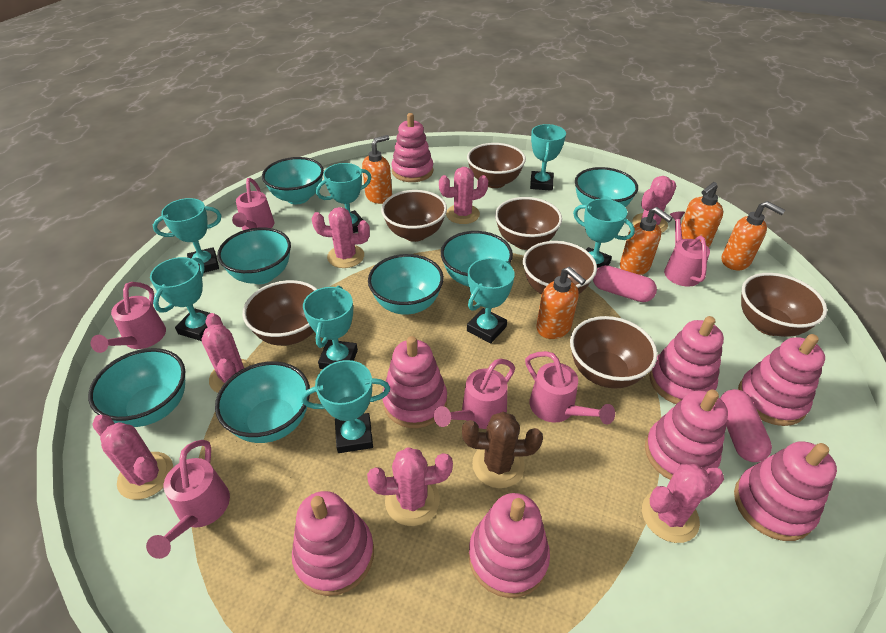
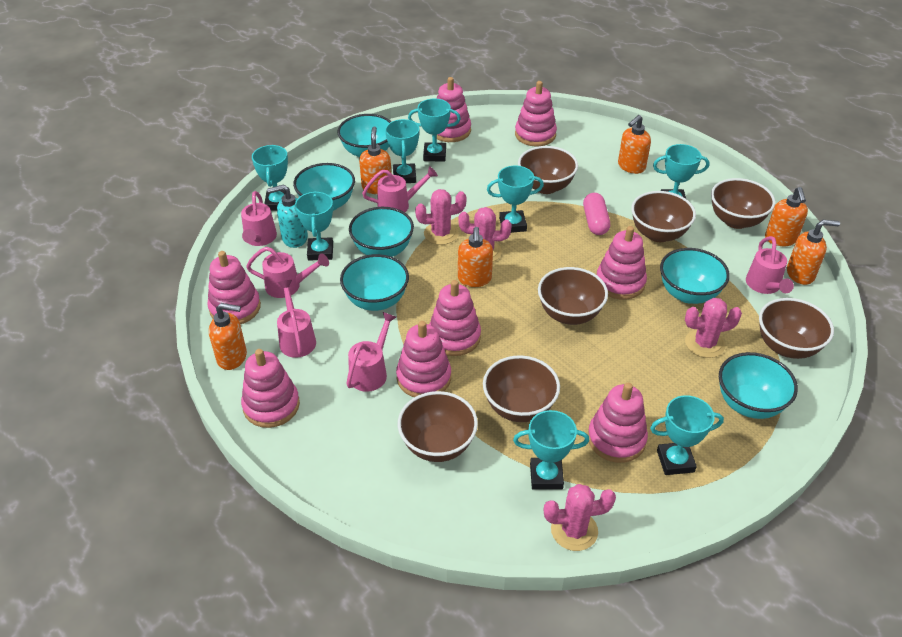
brown cactus: 1 -> 0
orange soap dispenser: 5 -> 6
pink cactus: 7 -> 4
pink capsule: 2 -> 1
turquoise bowl: 7 -> 6
turquoise soap dispenser: 0 -> 1

